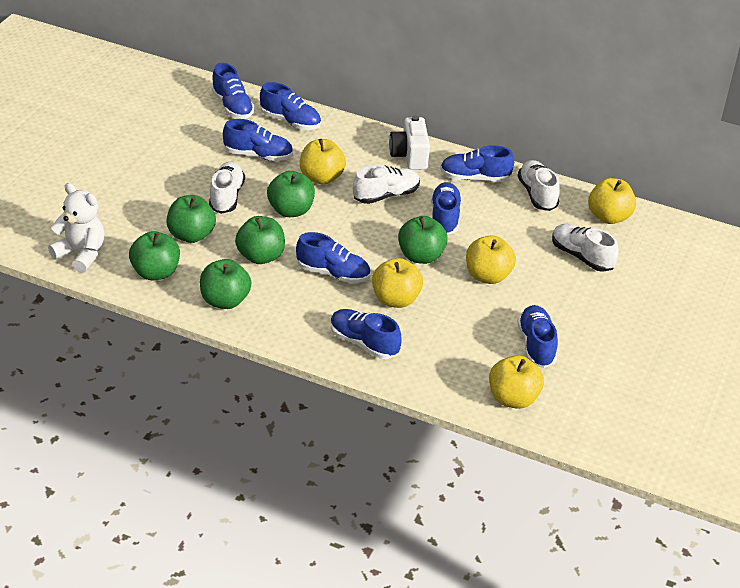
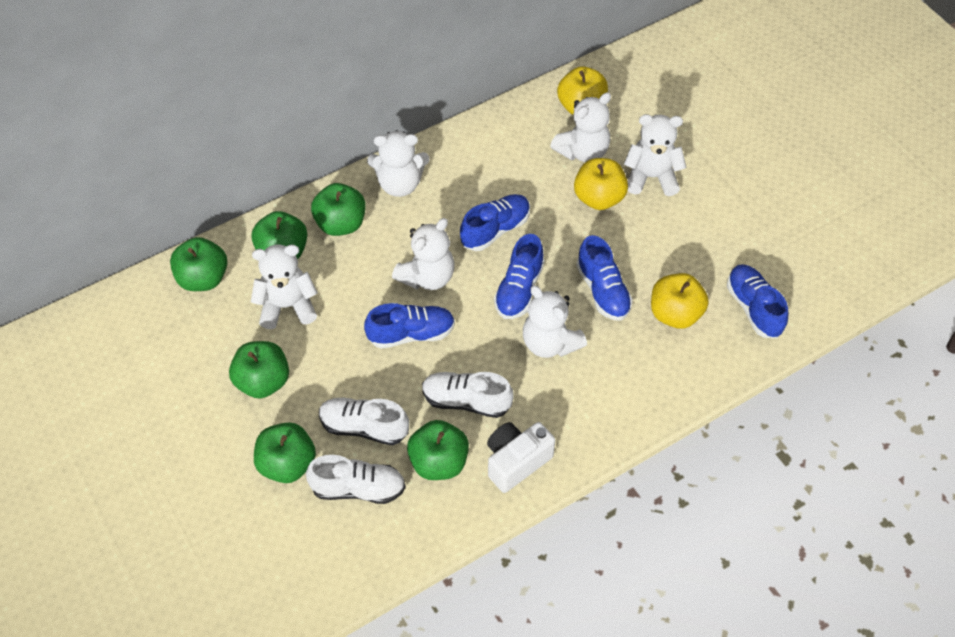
blue shoe: 8 -> 5
white shoe: 4 -> 3
white teddy bear: 1 -> 6
yellow apple: 5 -> 3

